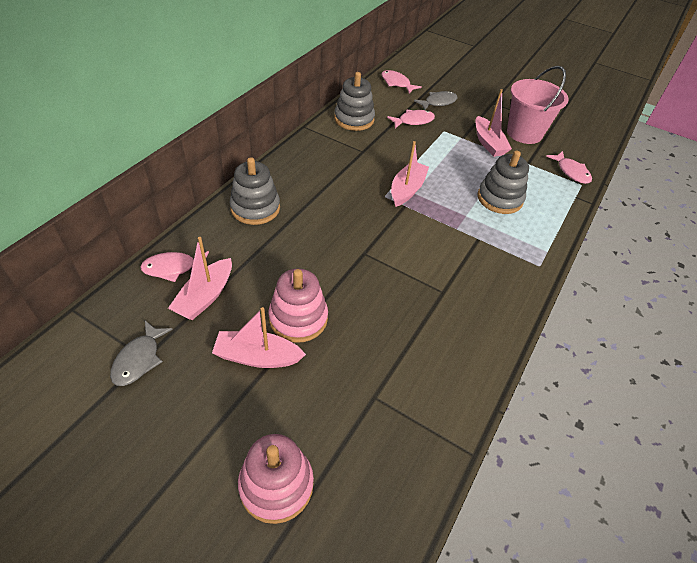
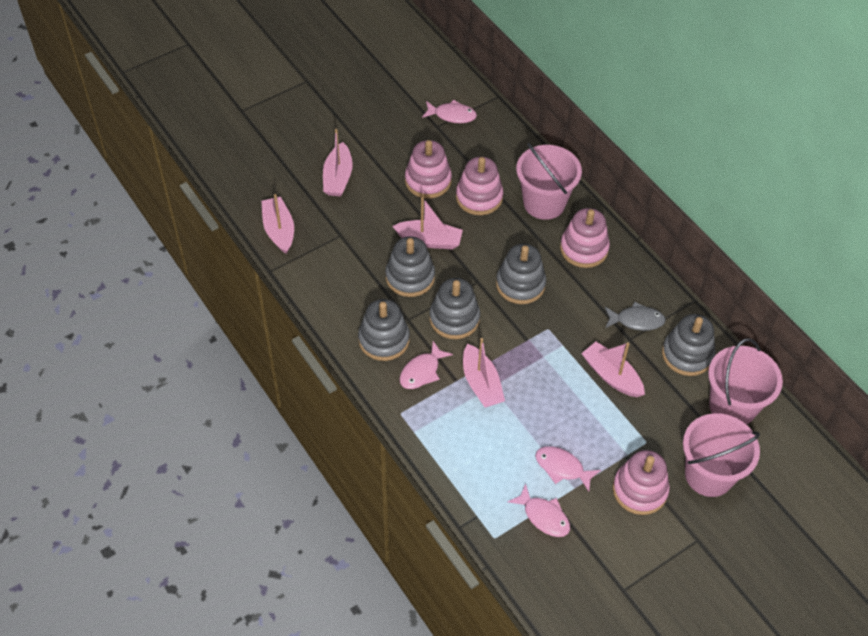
grey fish: 2 -> 1
grey stacking toy: 3 -> 5
pink boat: 4 -> 5
pink bucket: 1 -> 3
pink stacking toy: 2 -> 4

